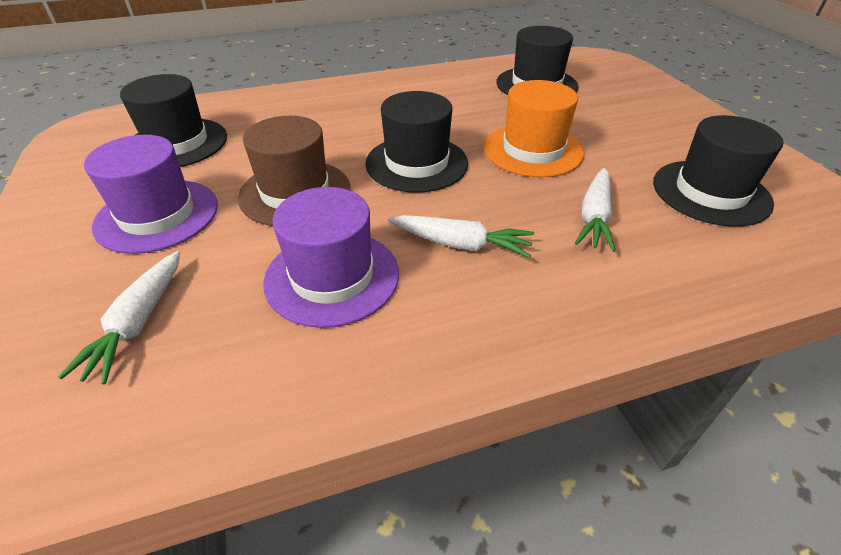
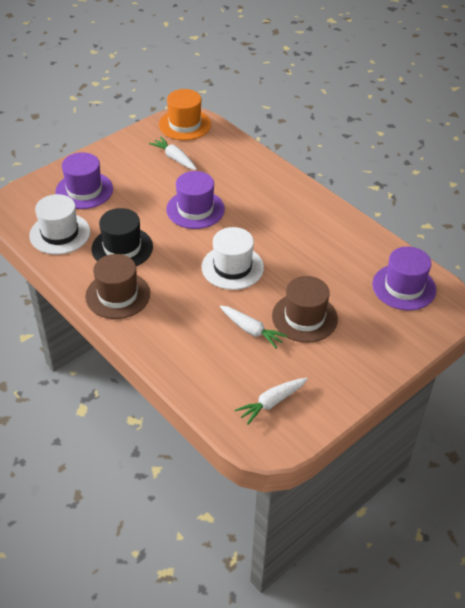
black hat: 4 -> 1
brown hat: 1 -> 2
purple hat: 2 -> 3
white hat: 0 -> 2

